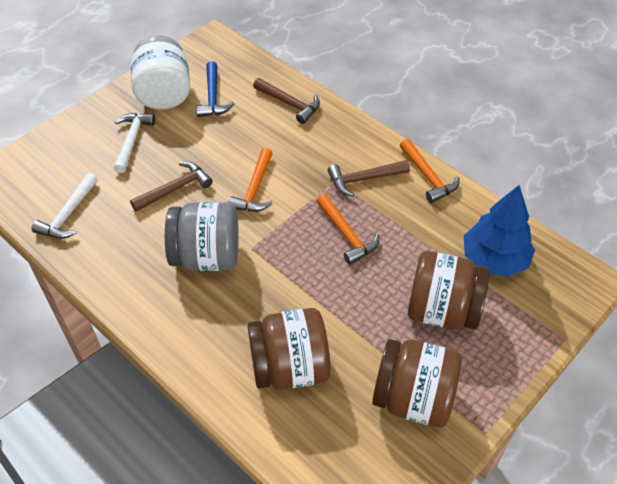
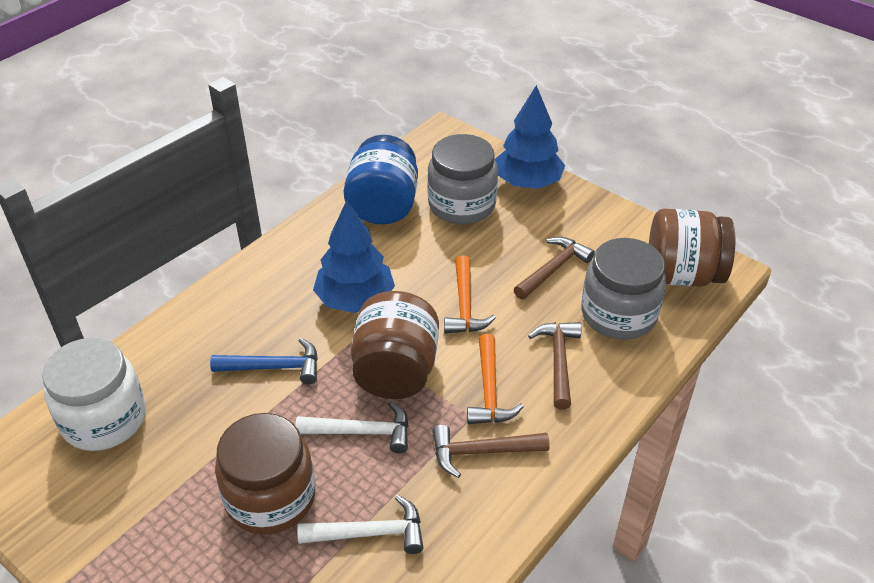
blue jar: 0 -> 1
blue tree: 1 -> 2
grey jar: 1 -> 2
orange hammer: 3 -> 2

